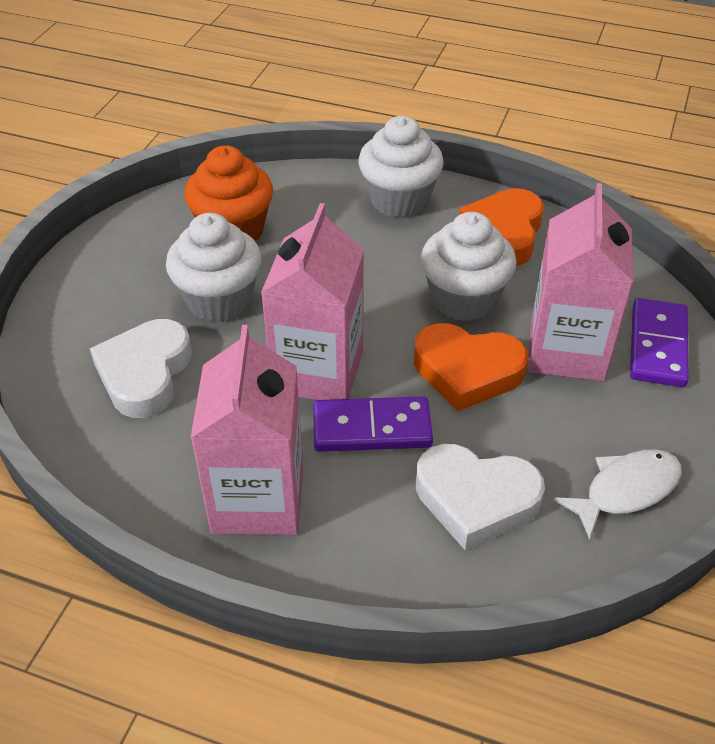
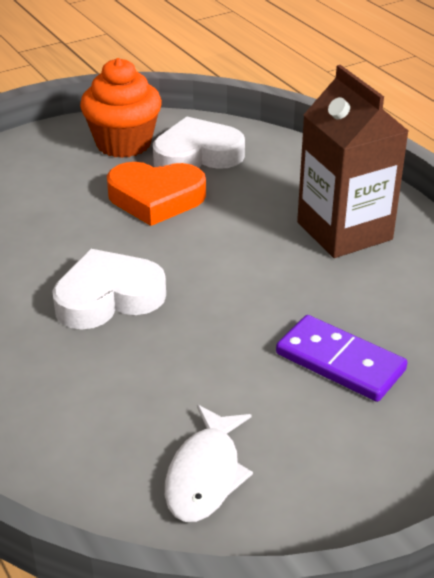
brown carton: 0 -> 1
orange heart: 2 -> 1
pink carton: 3 -> 0
purple domino: 2 -> 1
white cupcake: 3 -> 0

